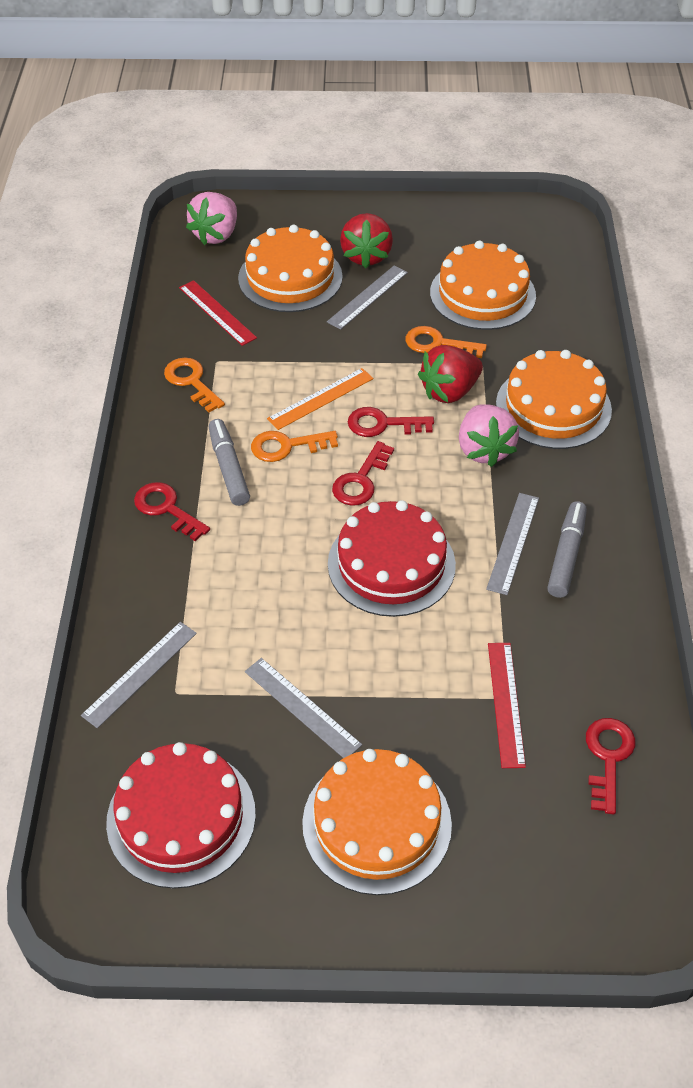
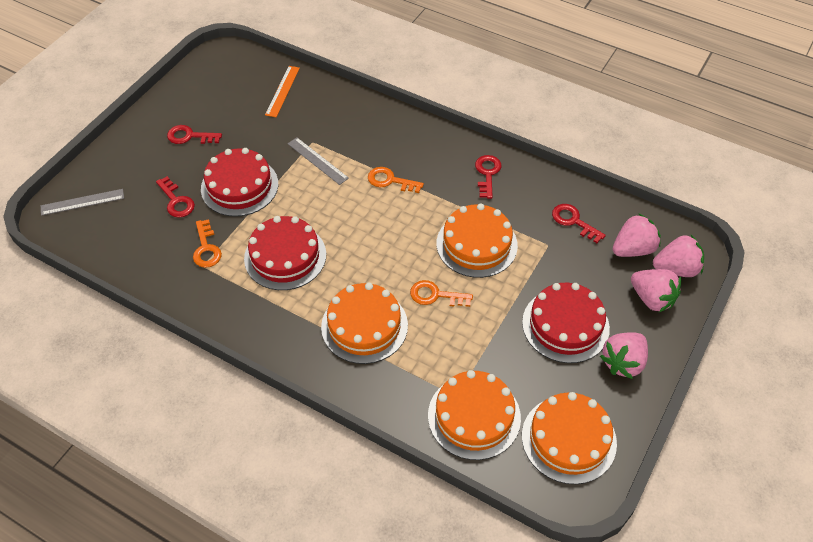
grey marker: 2 -> 0
grey ruler: 4 -> 2
pink strawberry: 2 -> 4
red cake: 2 -> 3
red ruler: 2 -> 0
red strawberry: 2 -> 0

